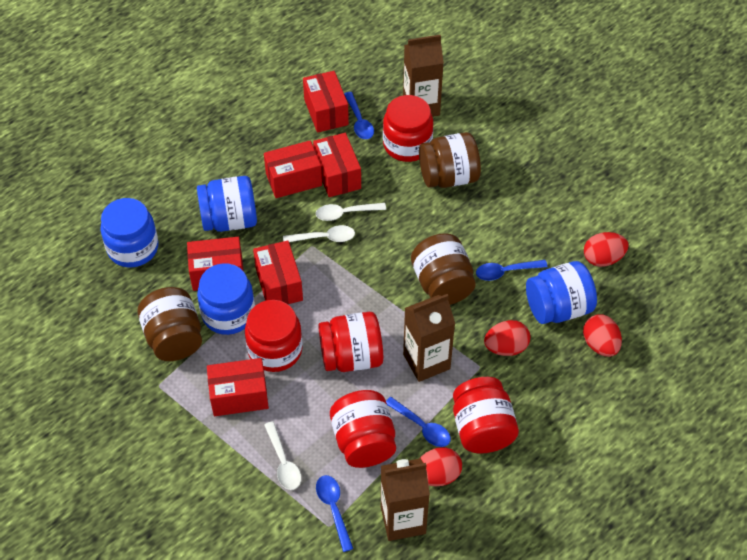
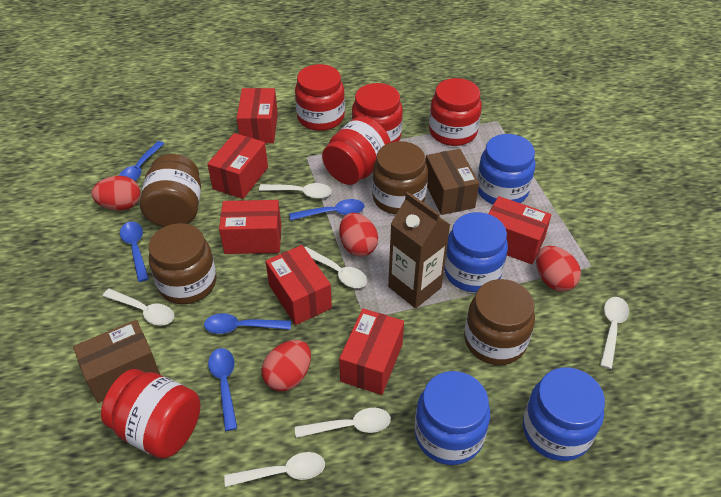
blue spoon: 4 -> 5
brown box: 0 -> 2
brown carton: 3 -> 1
brown jar: 3 -> 4
white spoon: 3 -> 6

